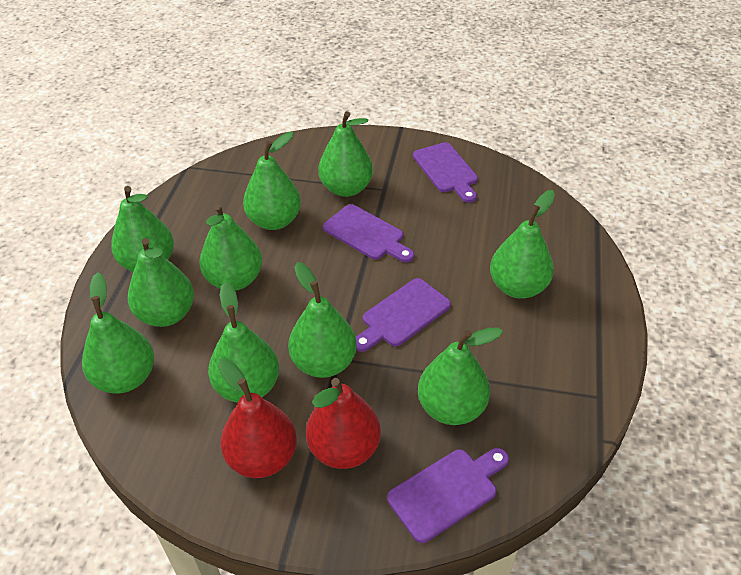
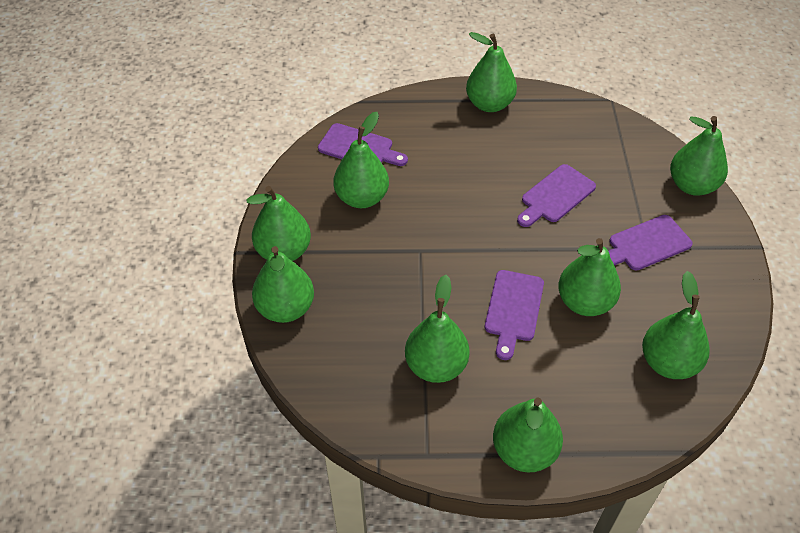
green pear: 10 -> 9
red pear: 2 -> 0

